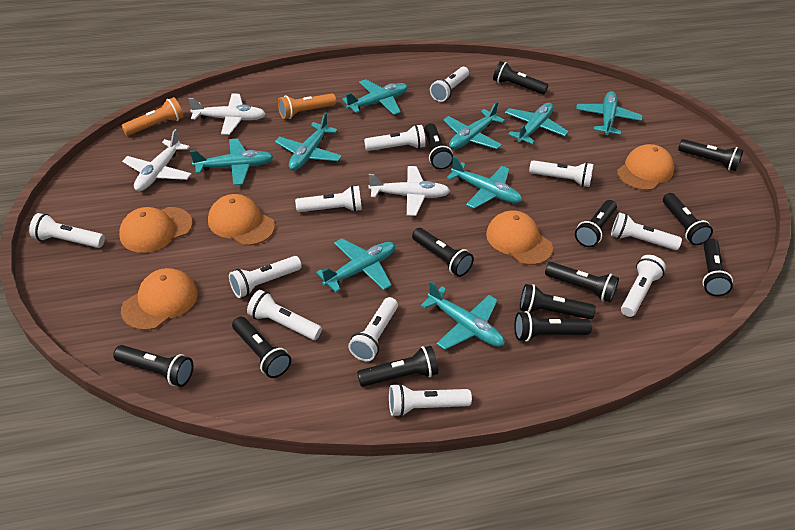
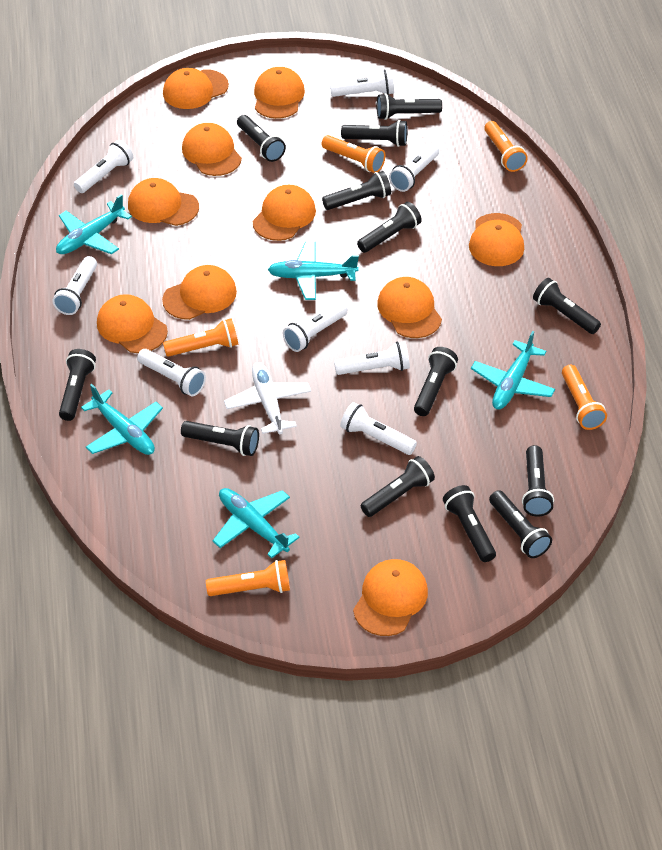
orange cap: 5 -> 10
orange flashlight: 2 -> 5
turquoise plane: 9 -> 5
white flashlight: 11 -> 8
white plane: 3 -> 1

